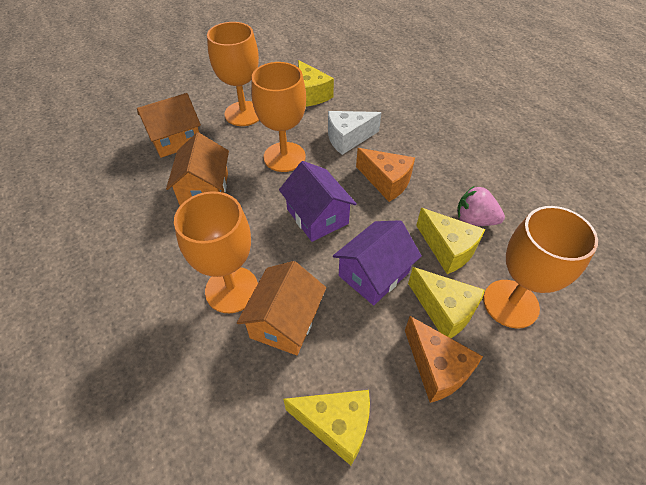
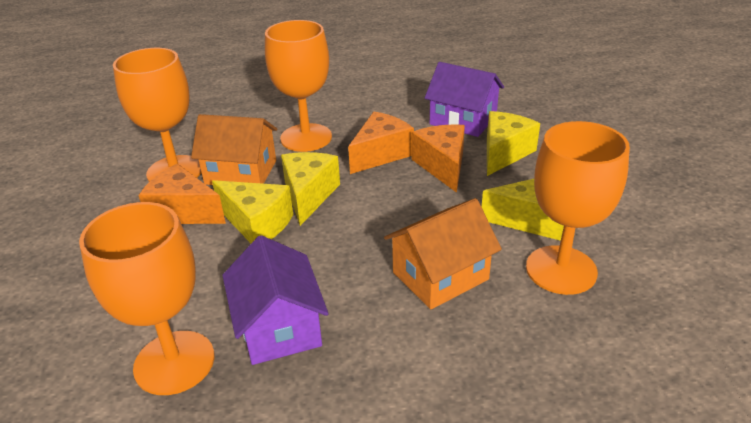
orange cheese: 2 -> 3
orange house: 3 -> 2
pink strawberry: 1 -> 0
white cheese: 1 -> 0

